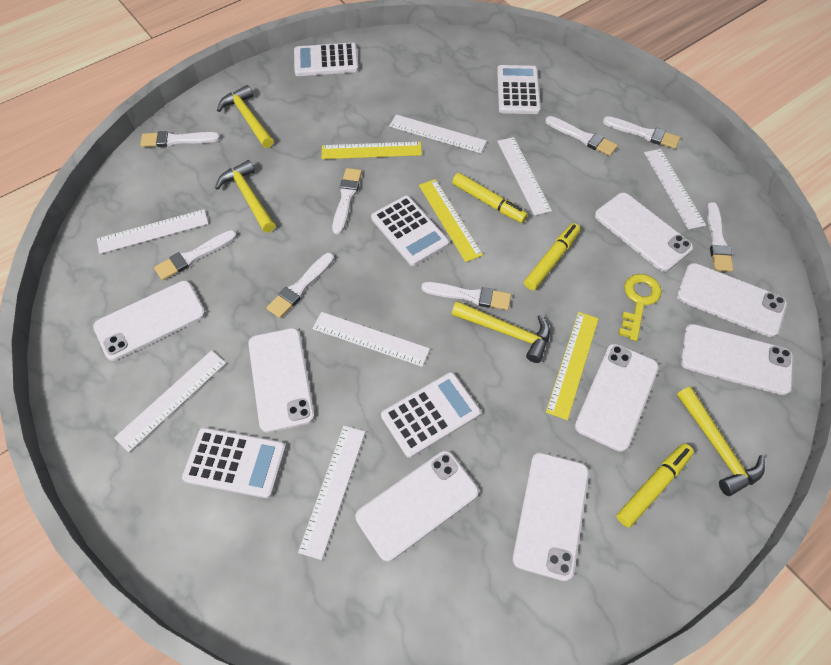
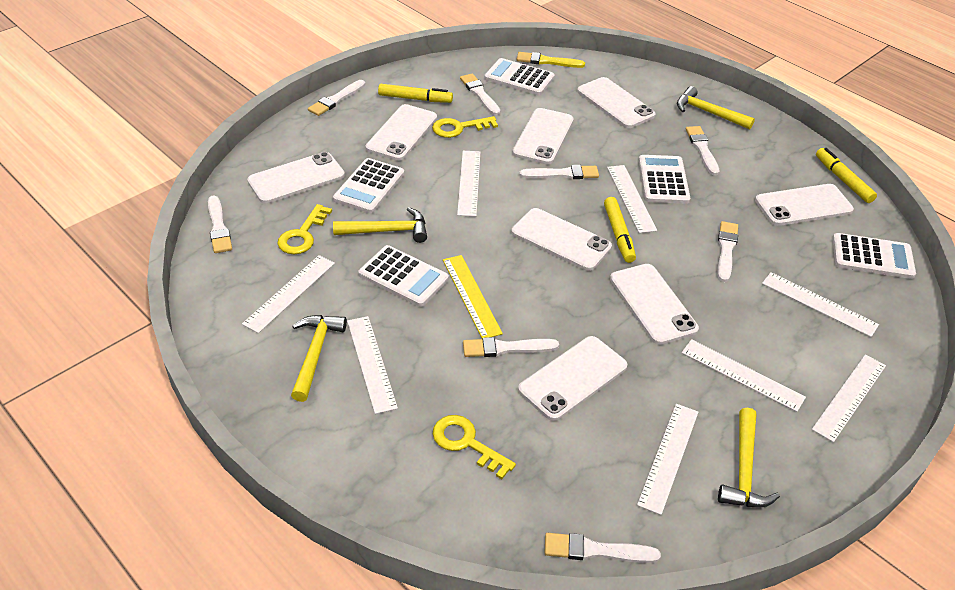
white ruler: 7 -> 8
yellow brush: 0 -> 1
yellow key: 1 -> 3
yellow ruler: 3 -> 1

